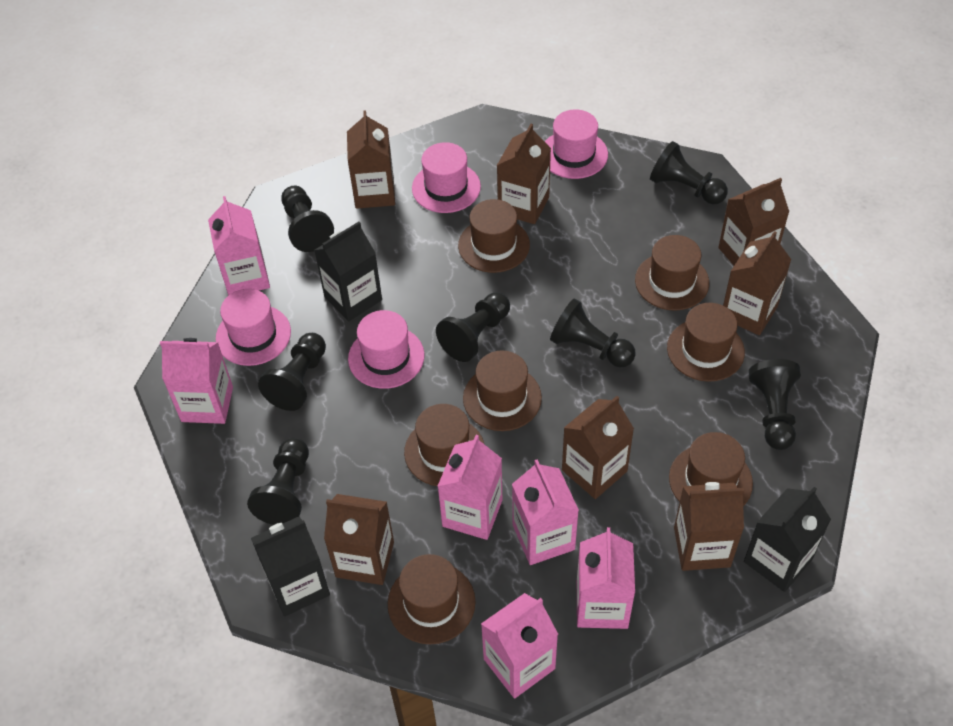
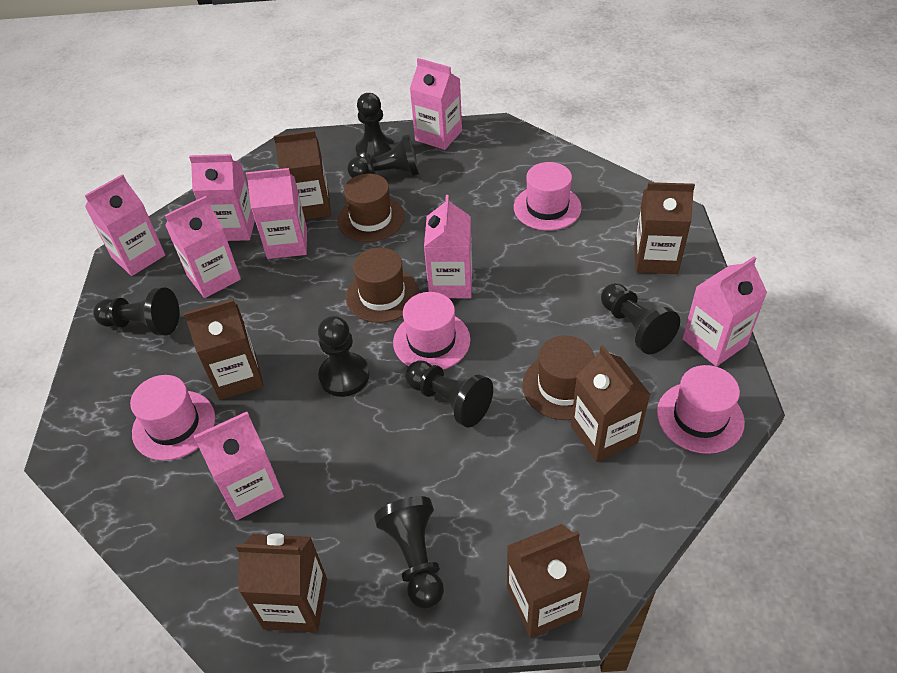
black carton: 3 -> 0
brown carton: 7 -> 6
brown hat: 7 -> 3
pink carton: 6 -> 8

